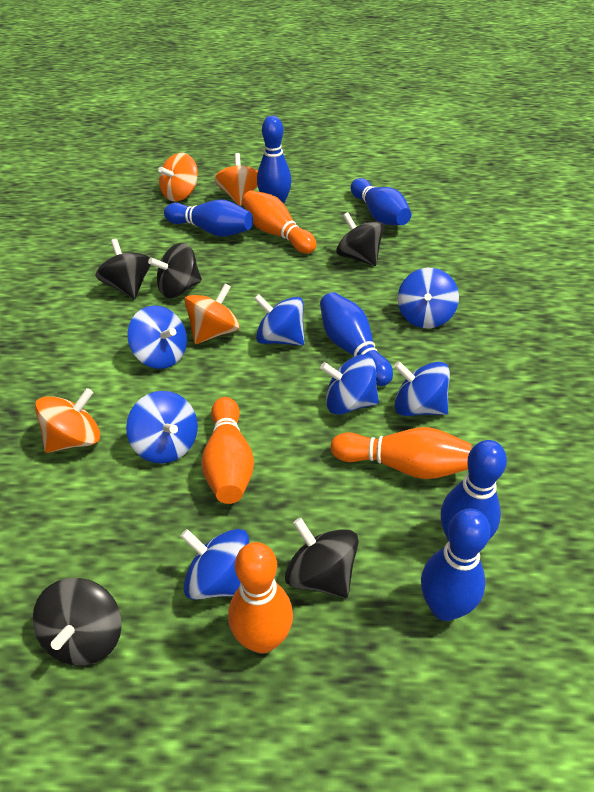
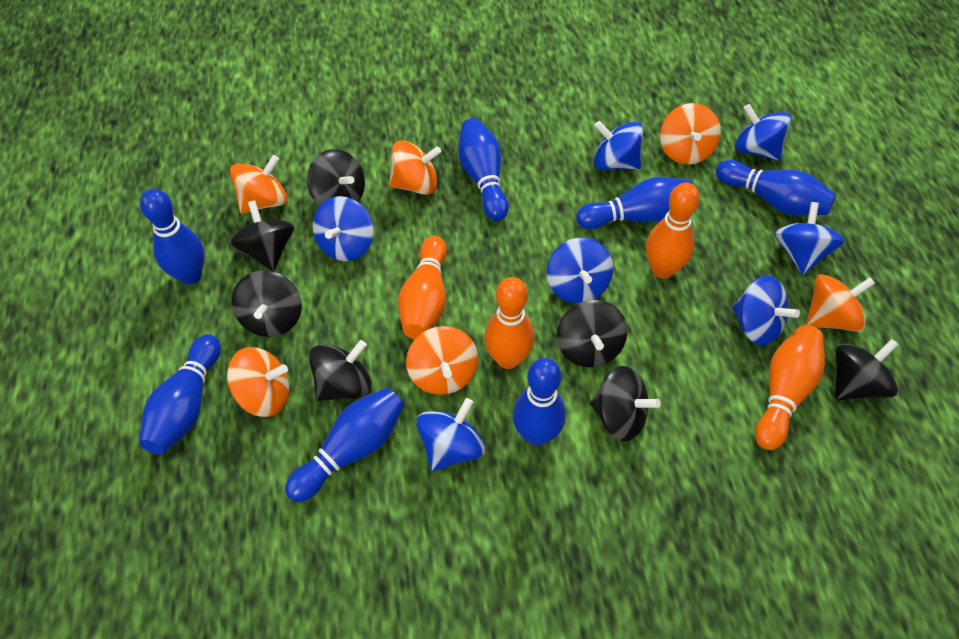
black spinning top: 5 -> 7
blue bowling pin: 6 -> 7
orange spinning top: 4 -> 6

